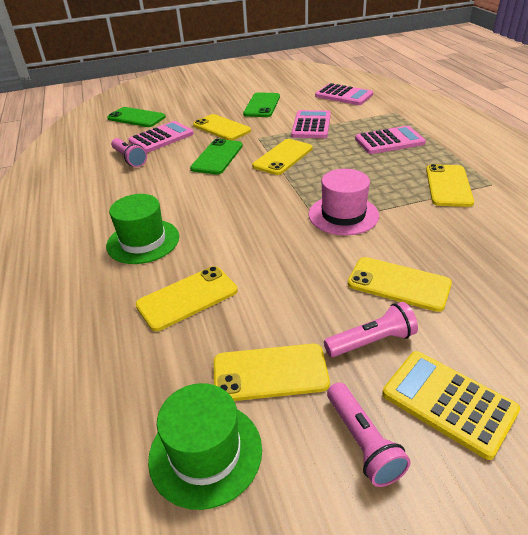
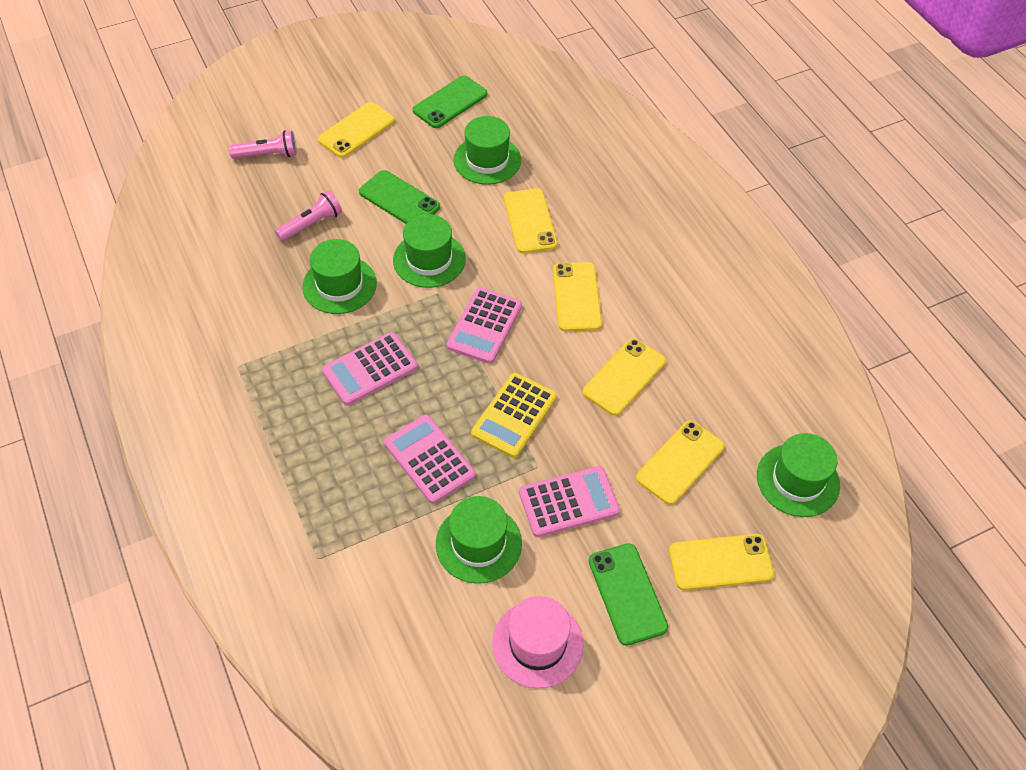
green hat: 2 -> 5
pink flashlight: 3 -> 2

